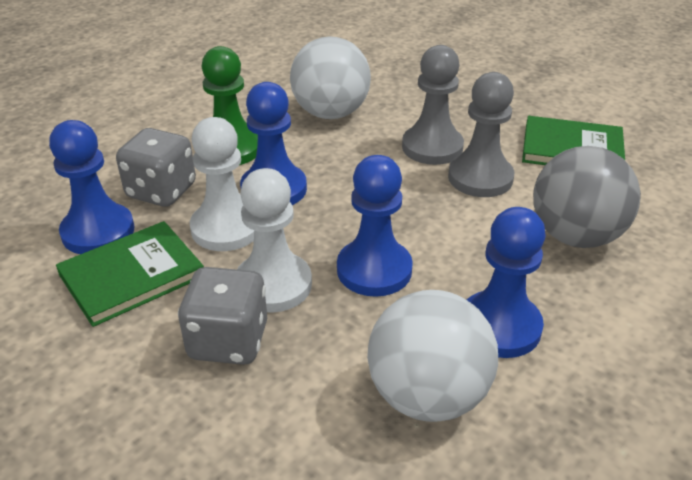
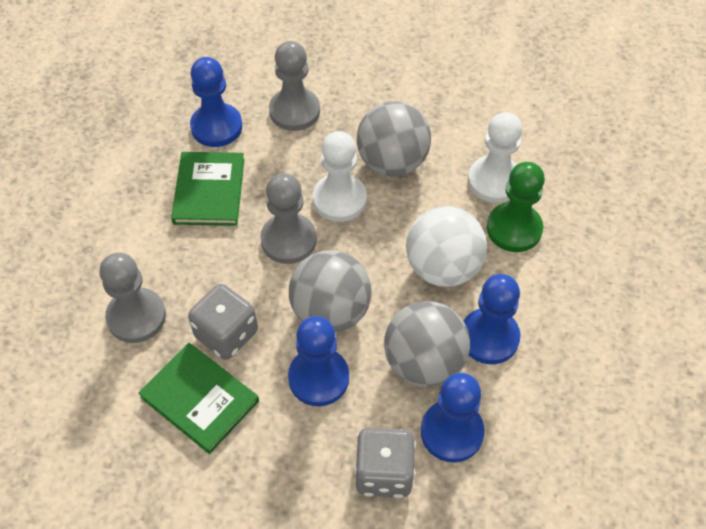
grey ball: 1 -> 3
grey pawn: 2 -> 3
white ball: 2 -> 1

